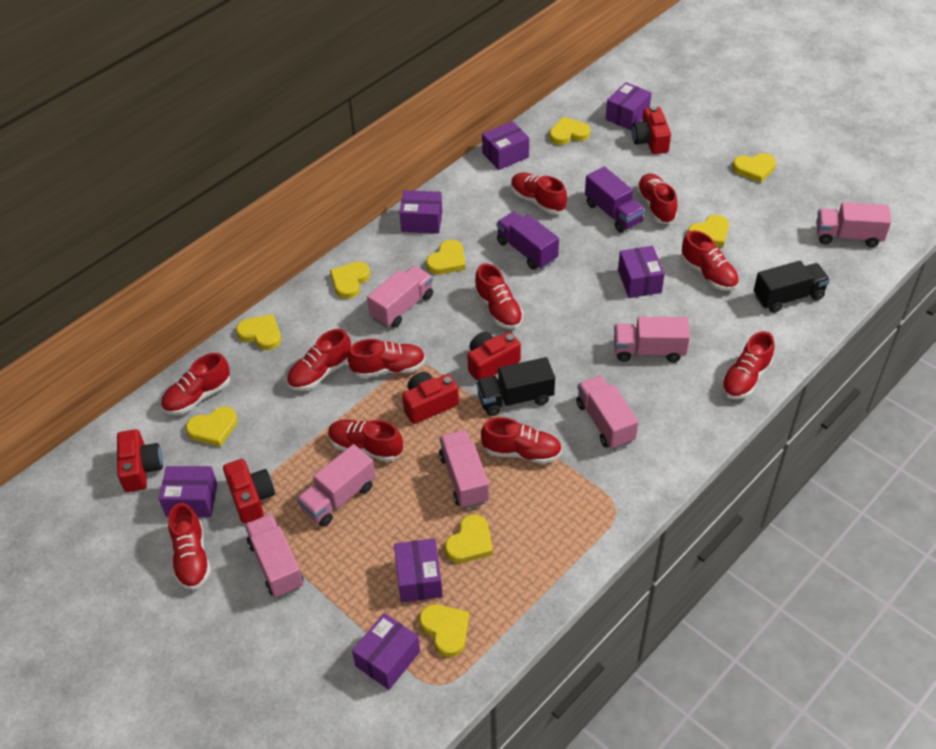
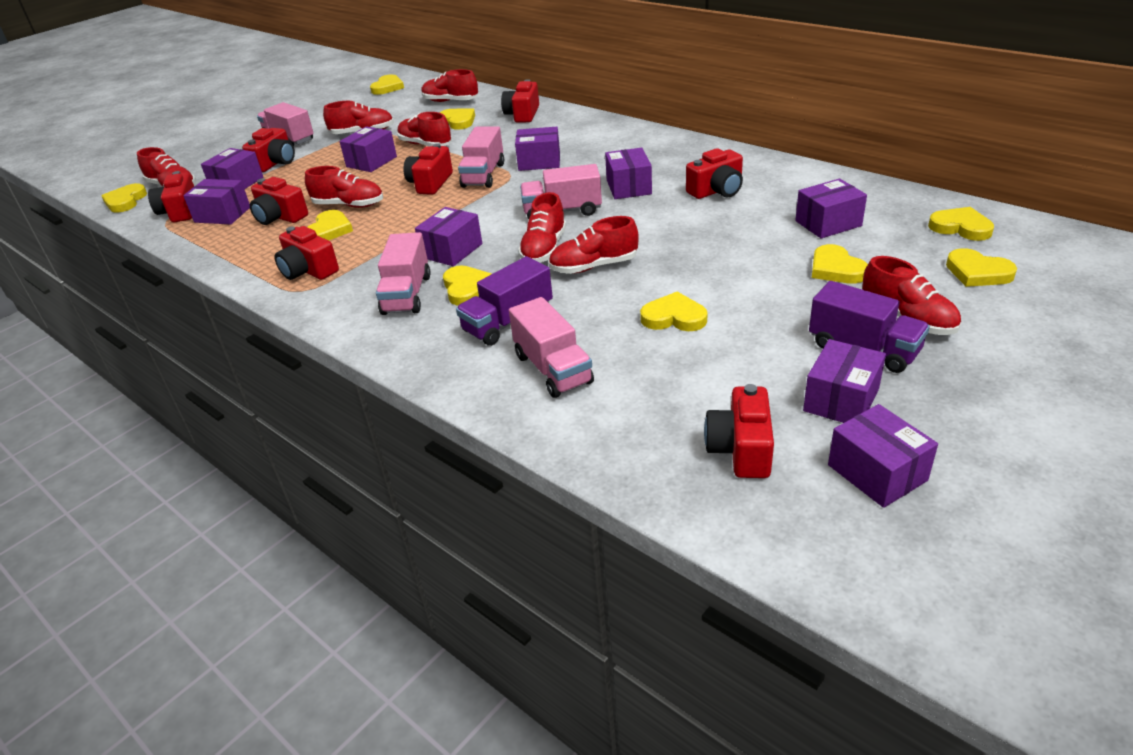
black truck: 2 -> 0
pink truck: 7 -> 5
purple box: 7 -> 9
red camera: 5 -> 8
red shoe: 11 -> 8

